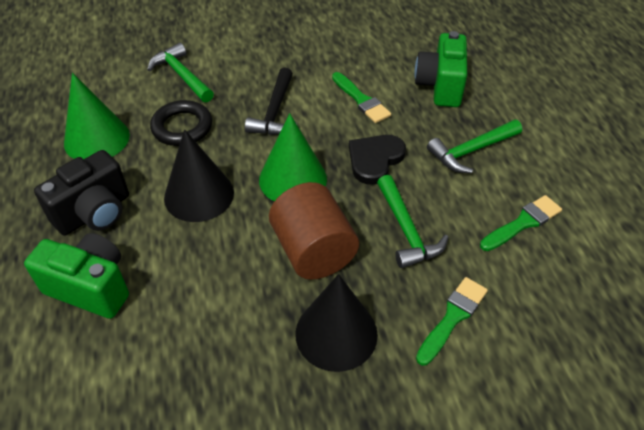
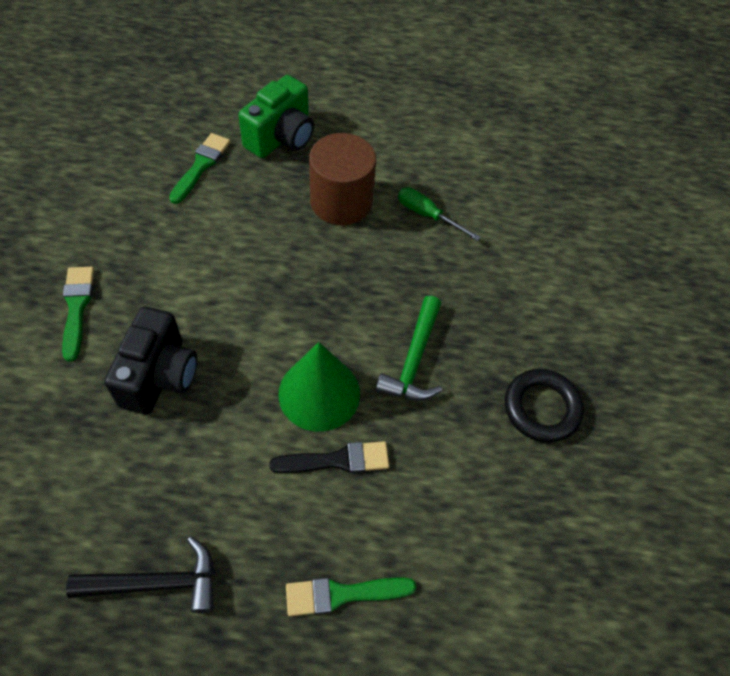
black brush: 0 -> 1
black cone: 2 -> 0
black heart: 1 -> 0
green camera: 2 -> 1
green cone: 2 -> 1
green hammer: 3 -> 1
green screwdriver: 0 -> 1

